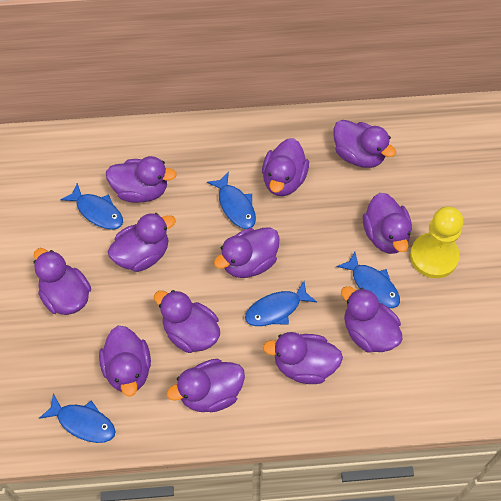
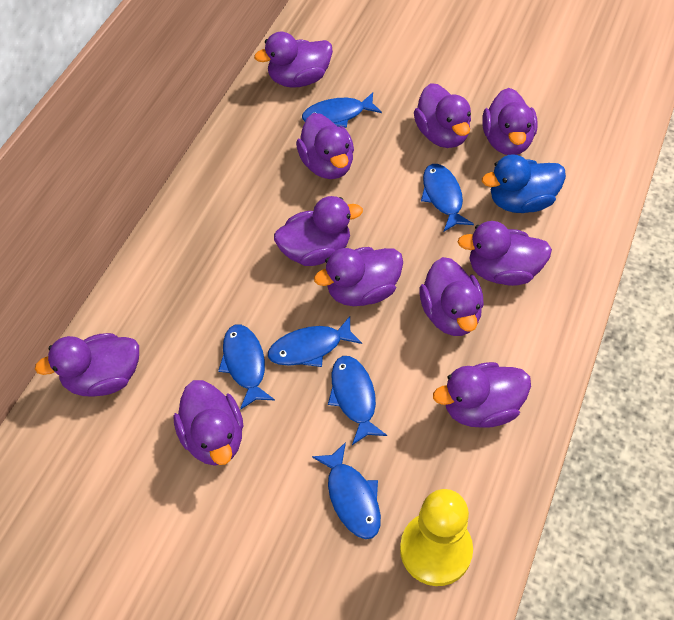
blue duck: 0 -> 1
blue fish: 5 -> 6
purple duck: 12 -> 11

